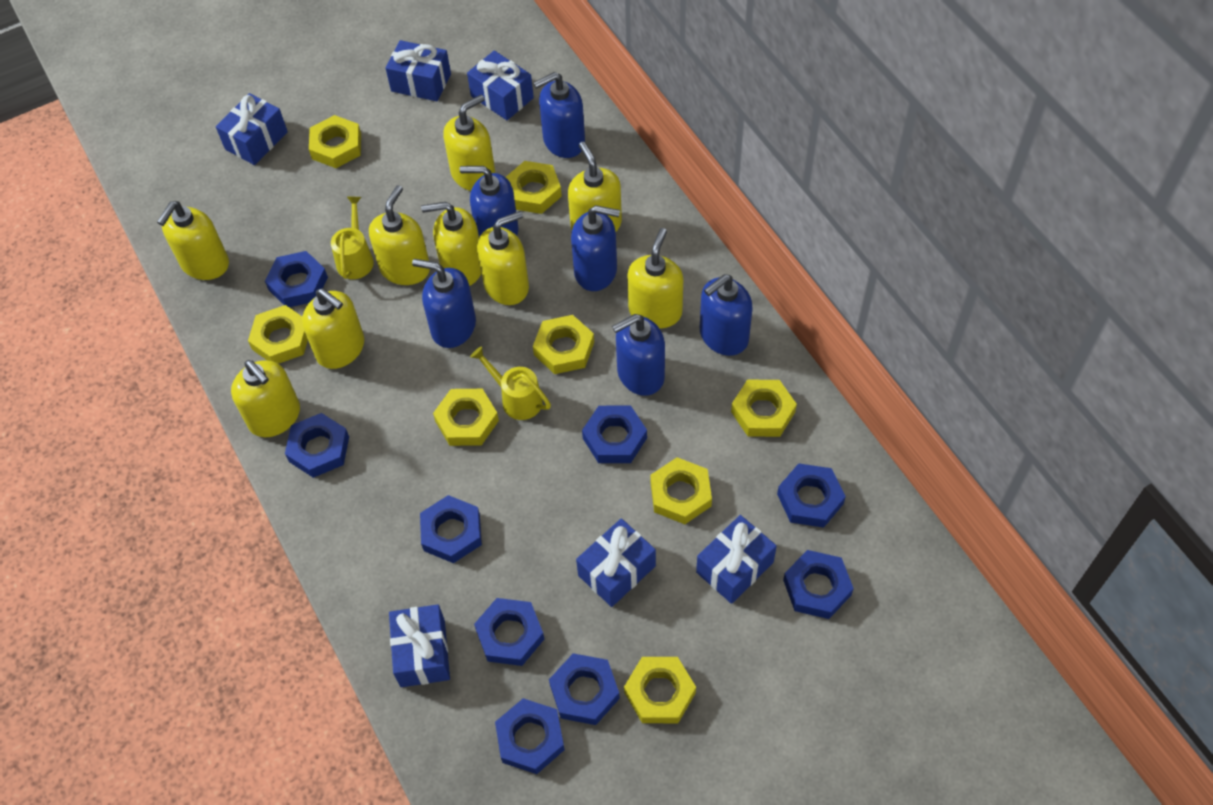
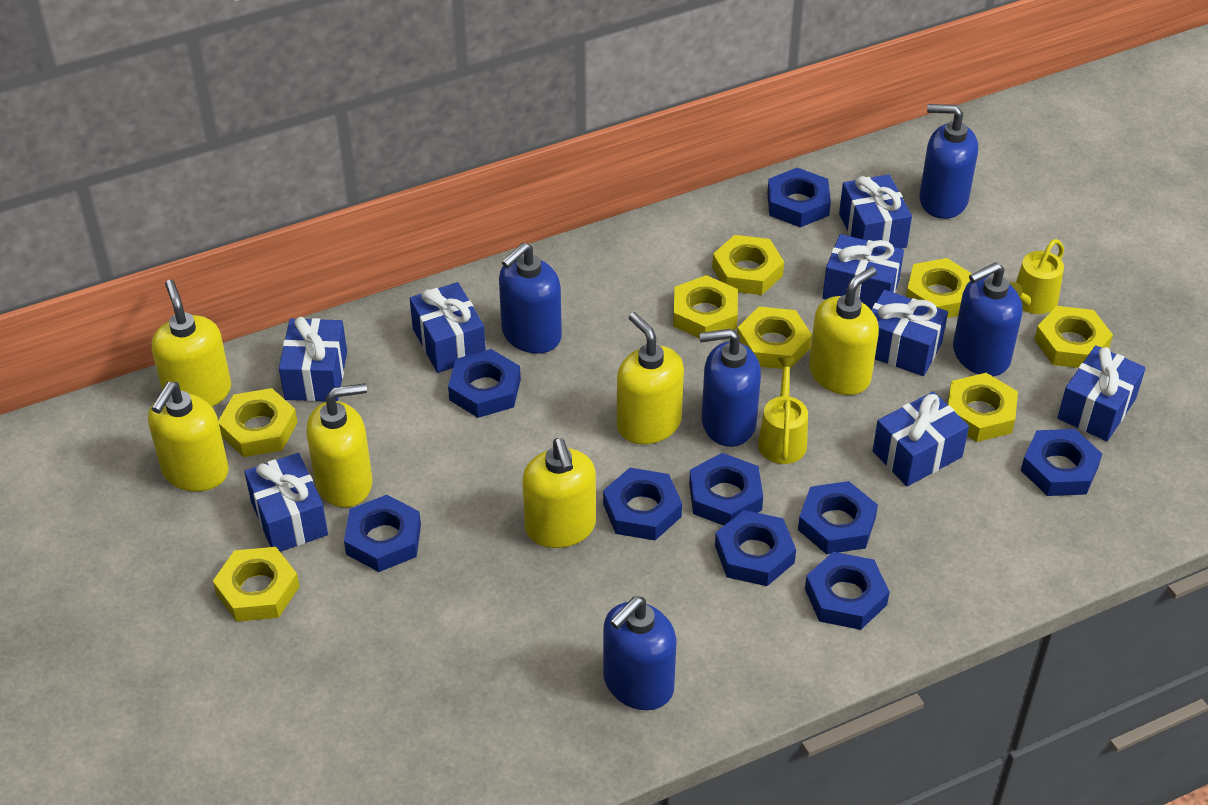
blue gift: 6 -> 8
blue soap dispenser: 6 -> 5
yellow soap dispenser: 9 -> 6

